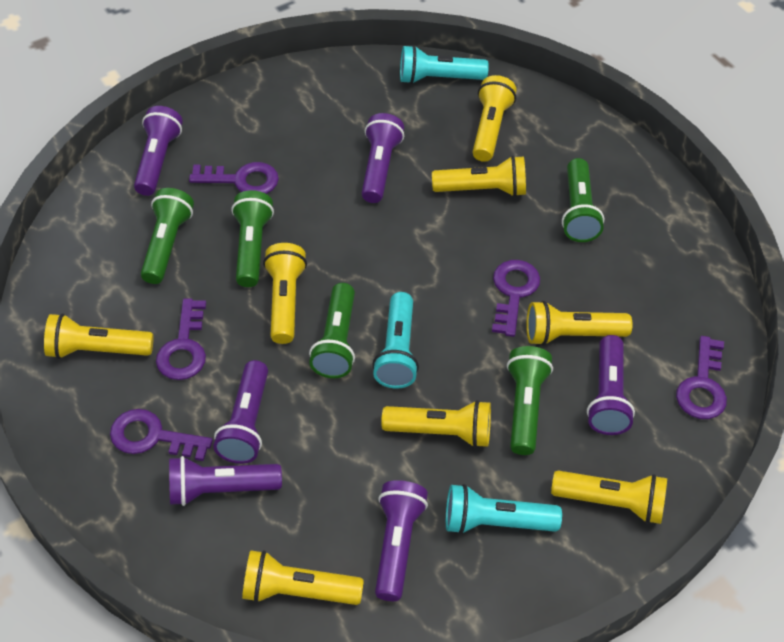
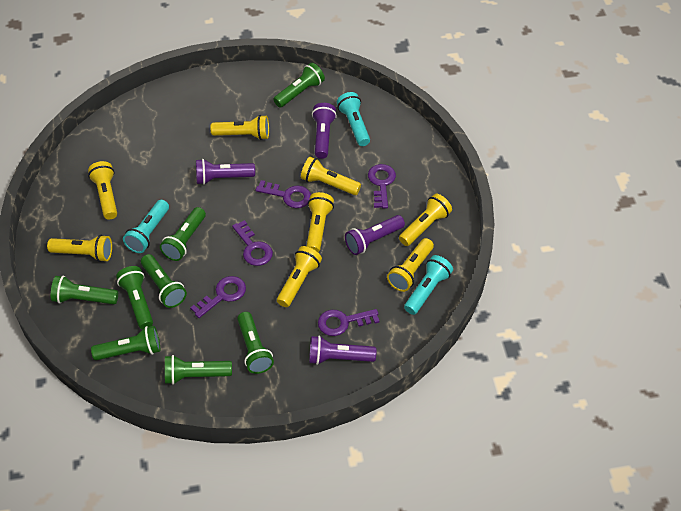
green flashlight: 5 -> 8
purple flashlight: 6 -> 4

